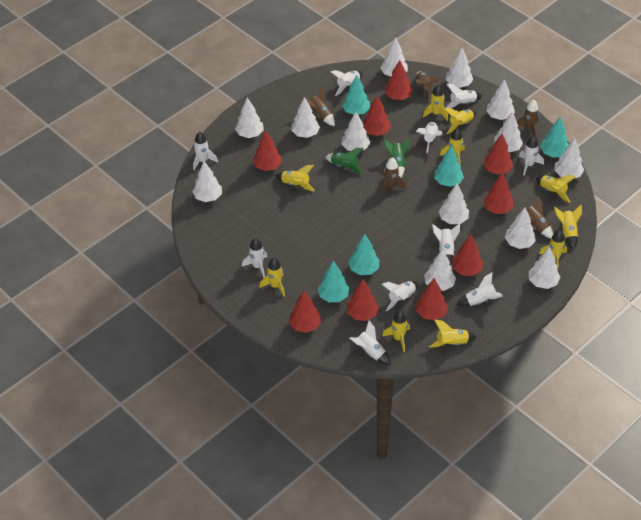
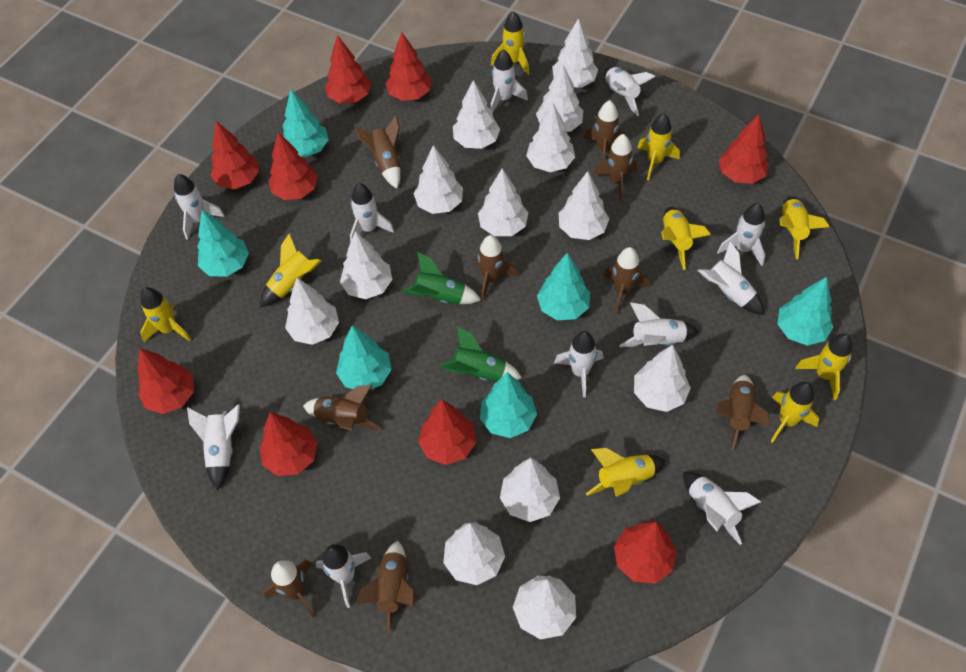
brown rocket: 5 -> 9
turquoise tree: 5 -> 6
white rocket: 10 -> 11
yellow rocket: 10 -> 9

